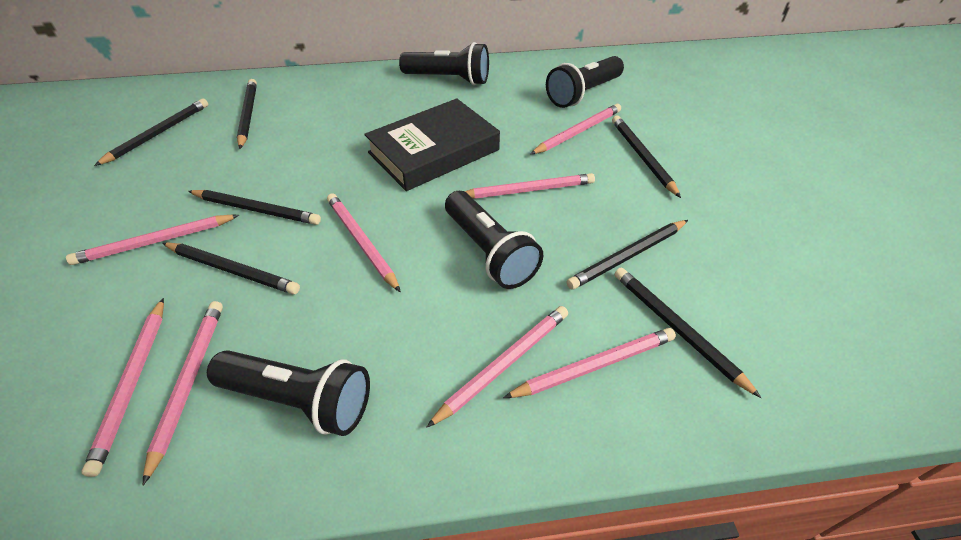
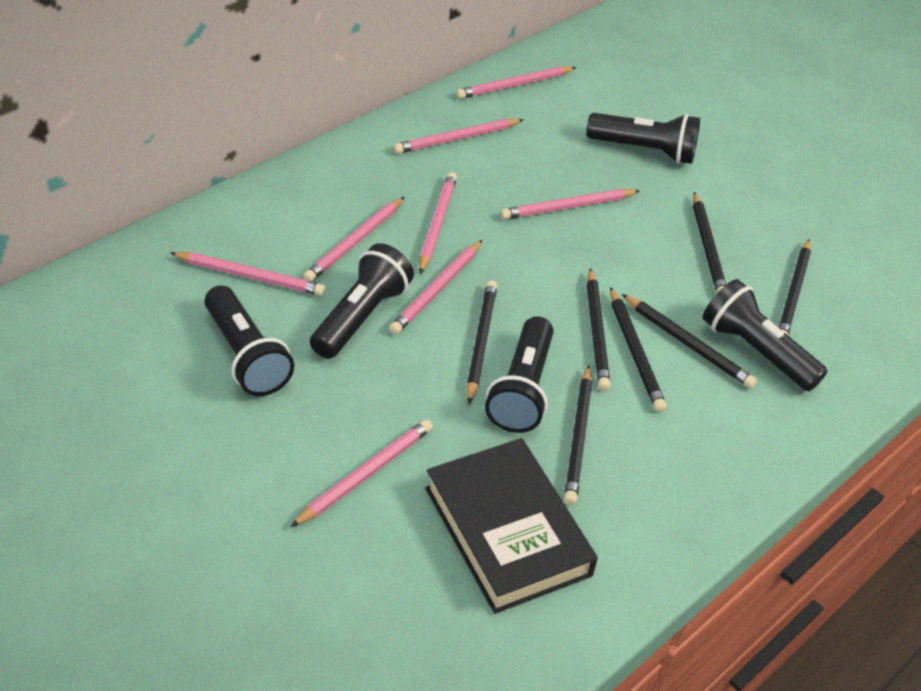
black flashlight: 4 -> 5

